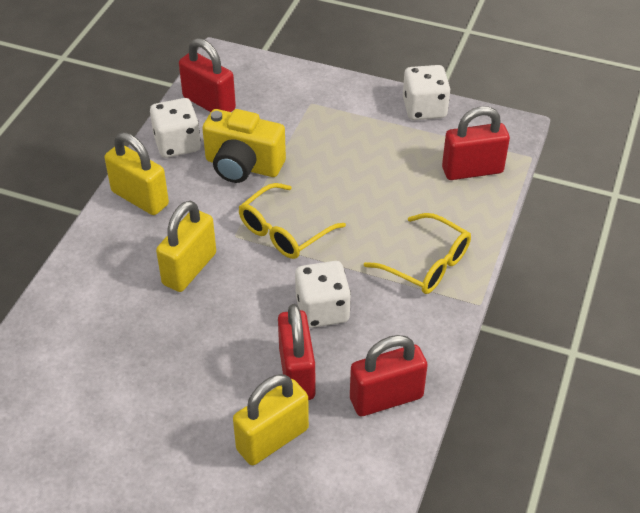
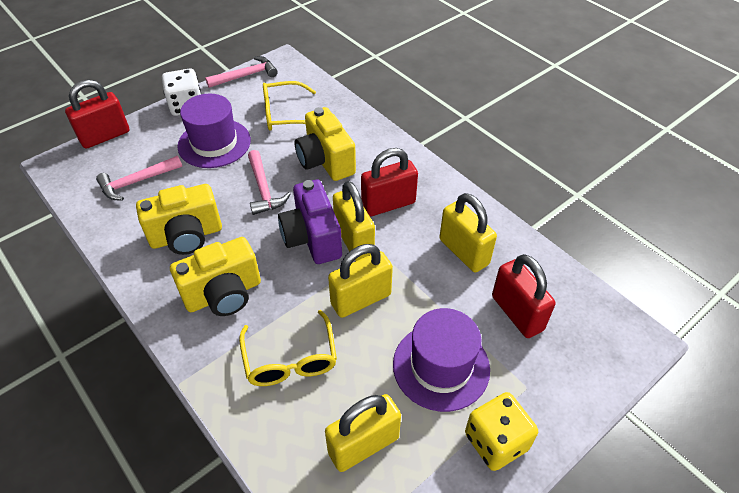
pink hammer: 0 -> 3
purple camera: 0 -> 1
purple hat: 0 -> 2
red padlock: 4 -> 3
white dice: 3 -> 1
yellow camera: 1 -> 3
yellow dice: 0 -> 1
yellow padlock: 3 -> 4

